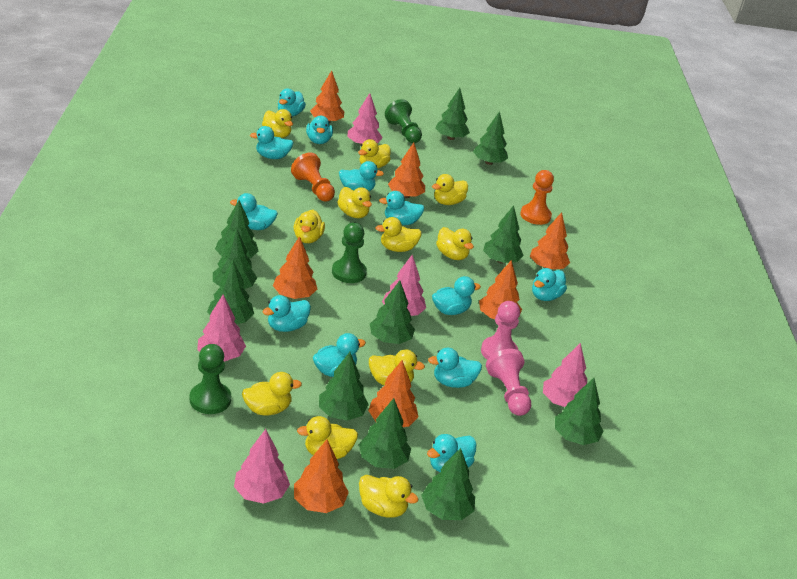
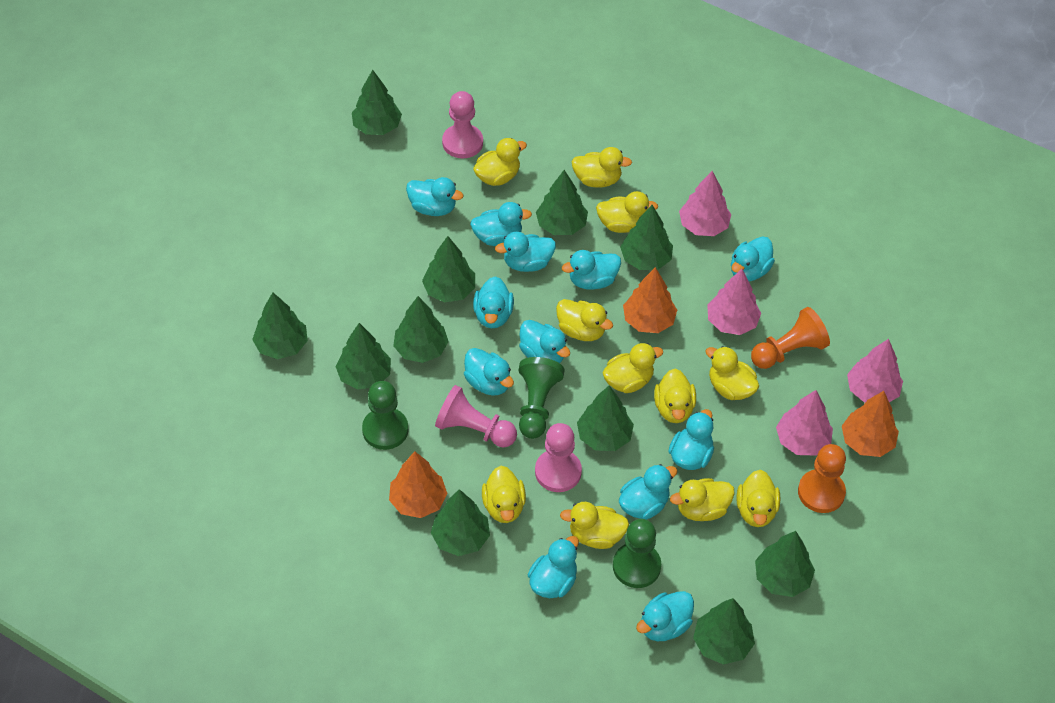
orange tree: 7 -> 3
pink pawn: 2 -> 3
pink tree: 5 -> 4

